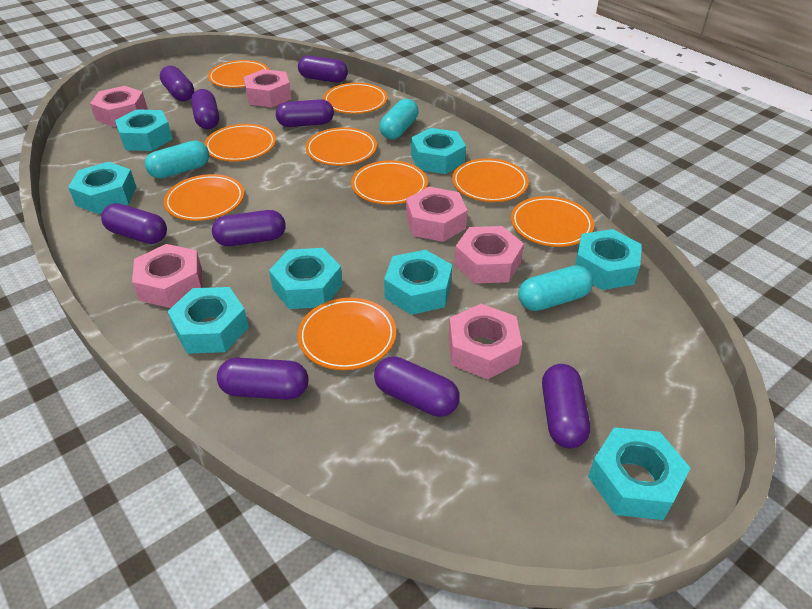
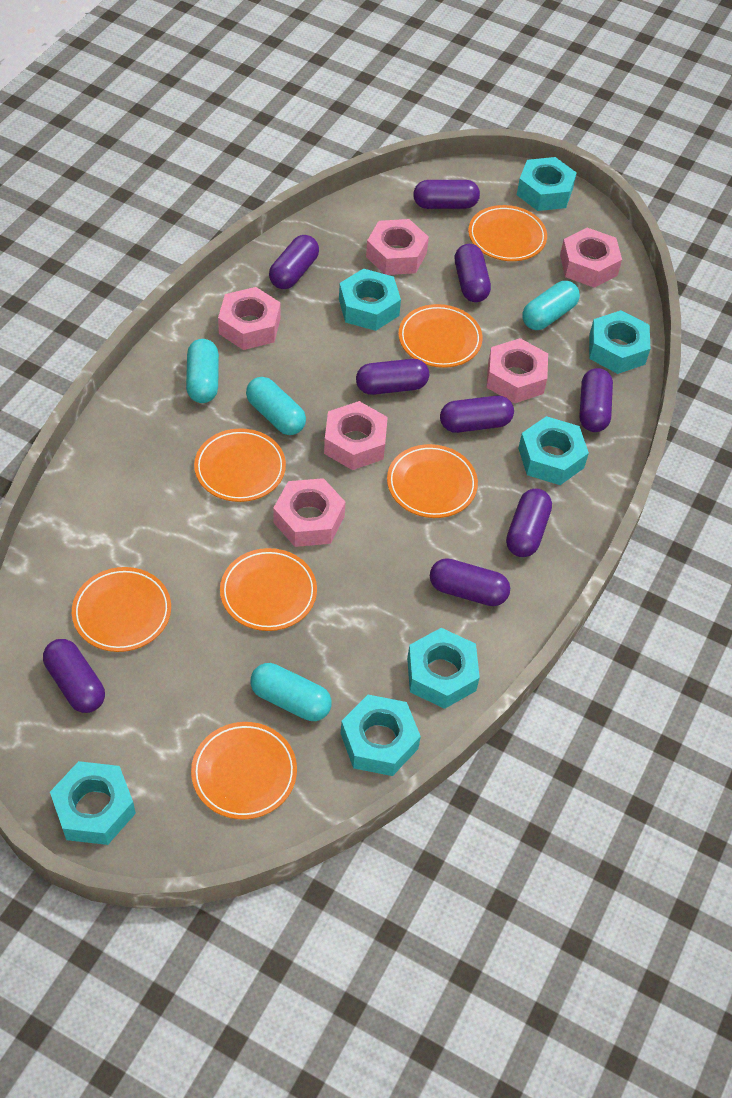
orange plate: 9 -> 7
turquoise capsule: 3 -> 4
turquoise nut: 8 -> 7

